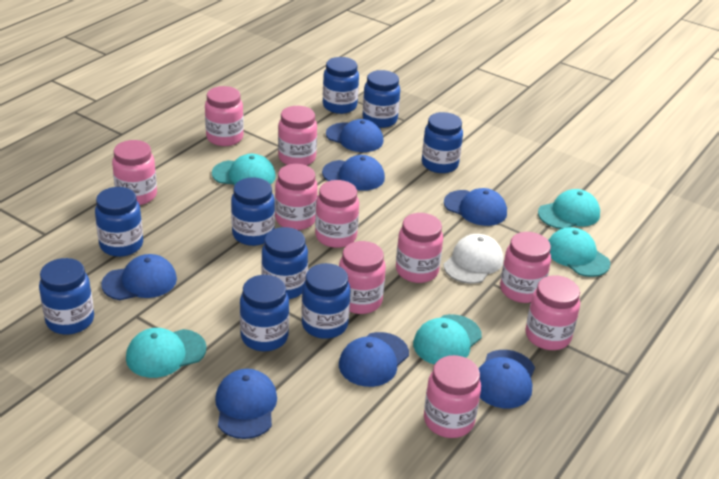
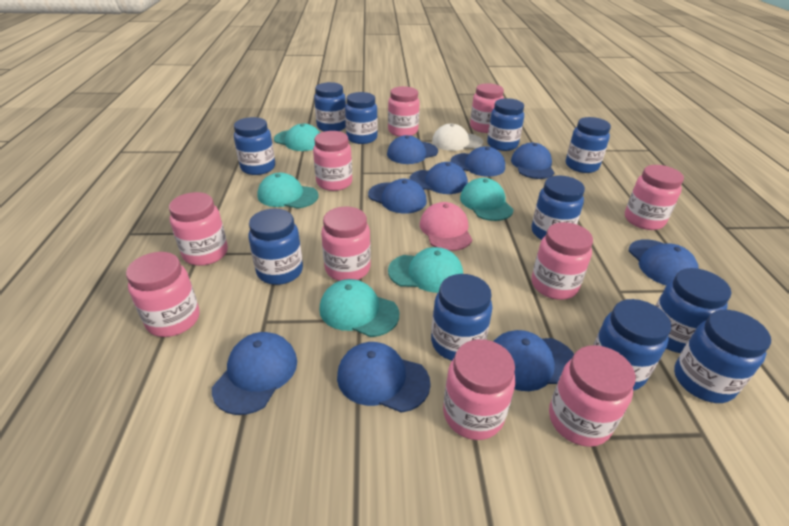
blue cap: 7 -> 9
blue jar: 9 -> 11
pink cap: 0 -> 1

